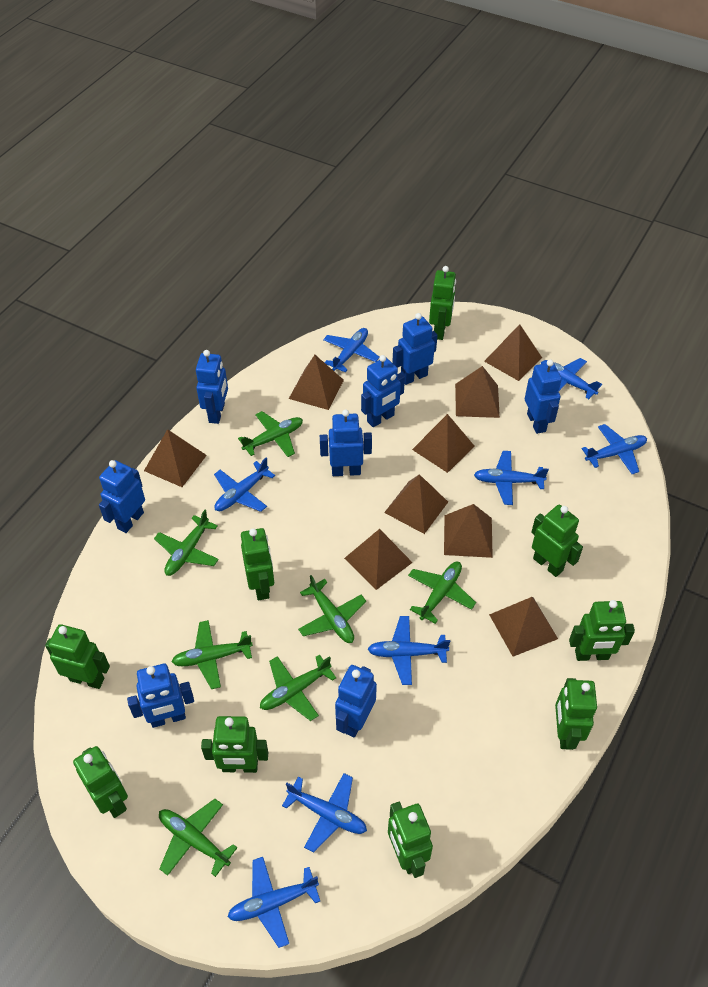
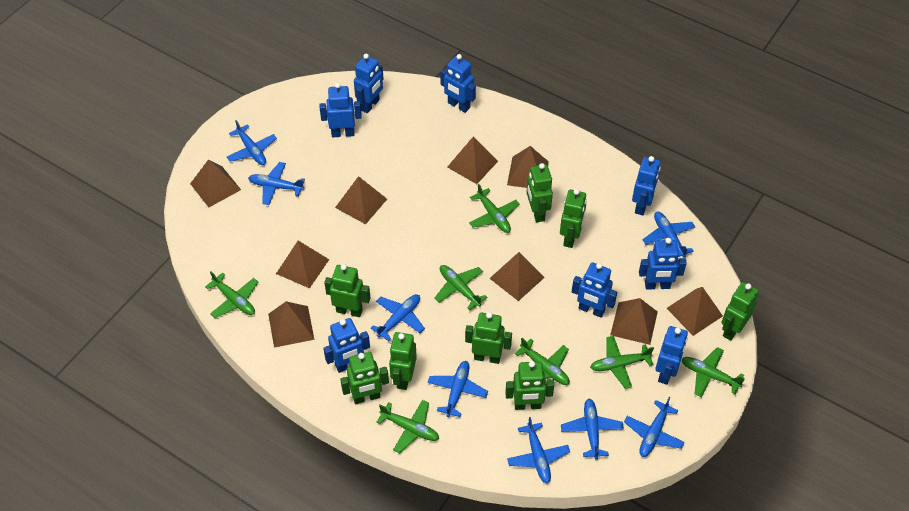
green robot: 9 -> 8

